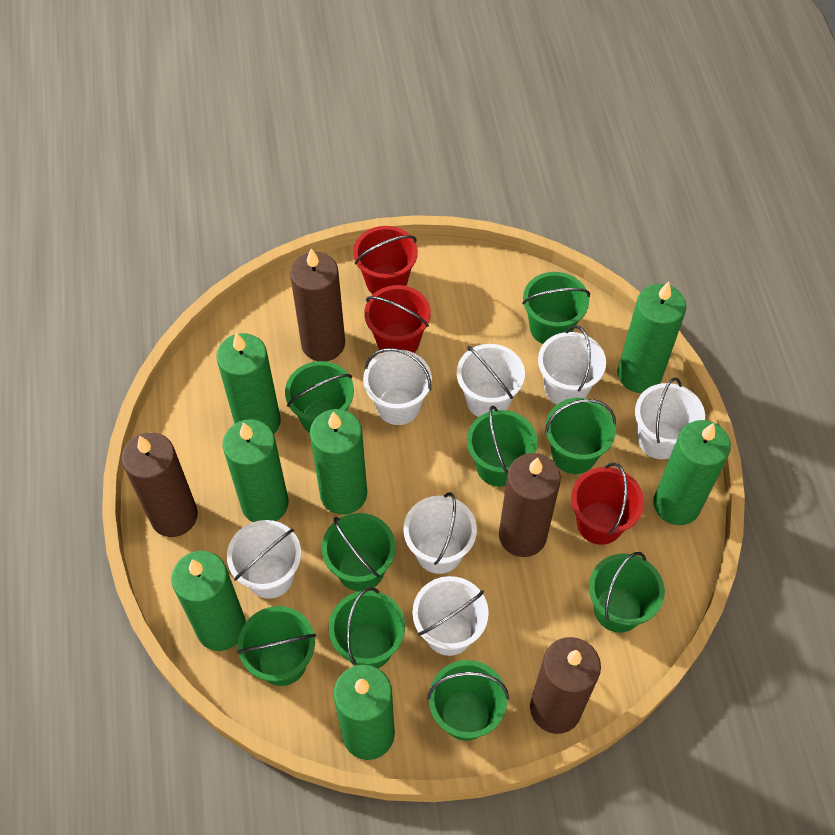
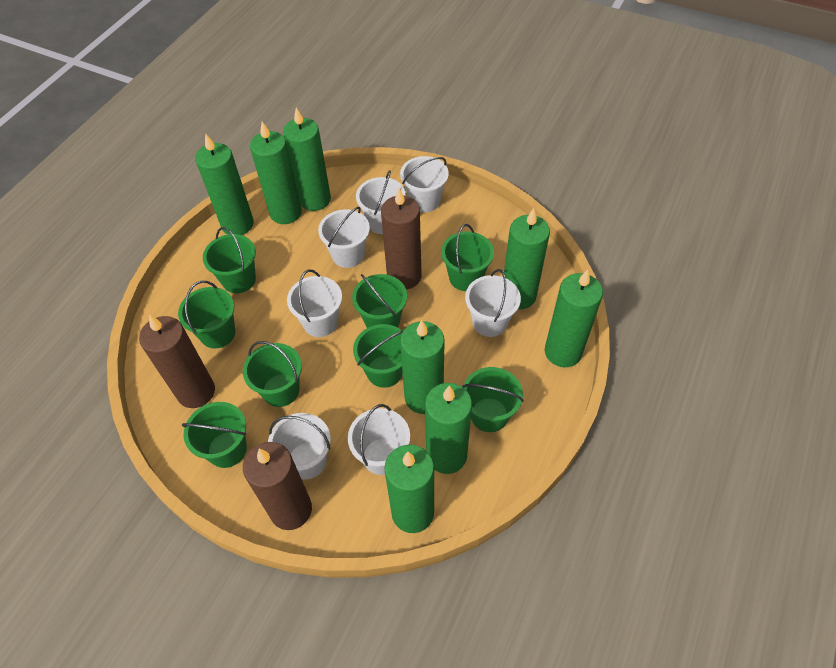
brown candle: 4 -> 3
green bucket: 9 -> 8
green candle: 7 -> 8
red bucket: 3 -> 0

